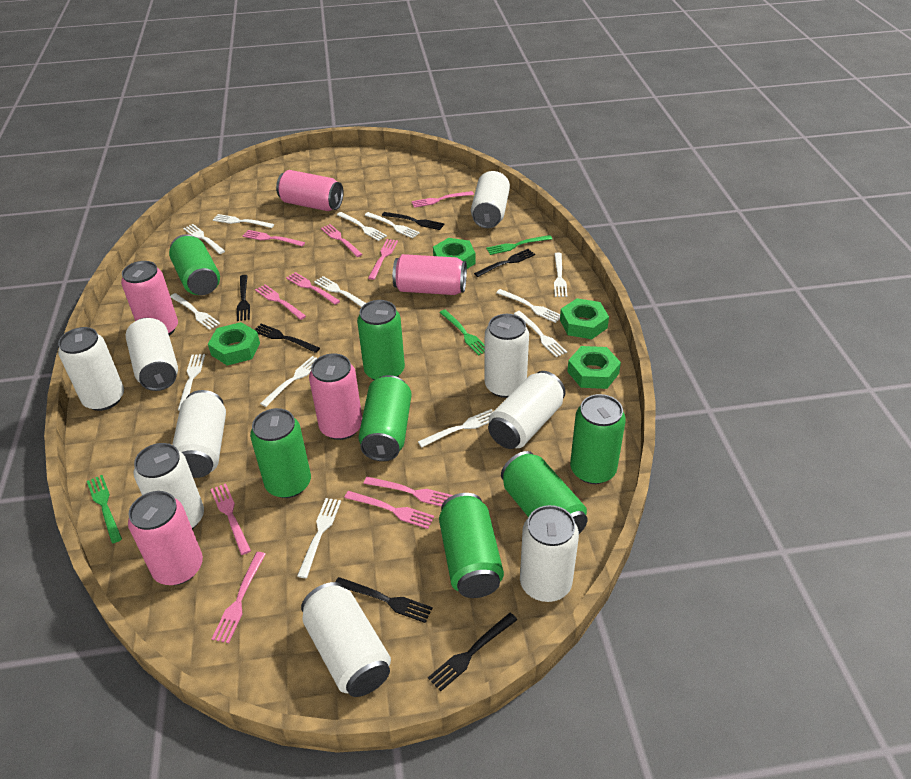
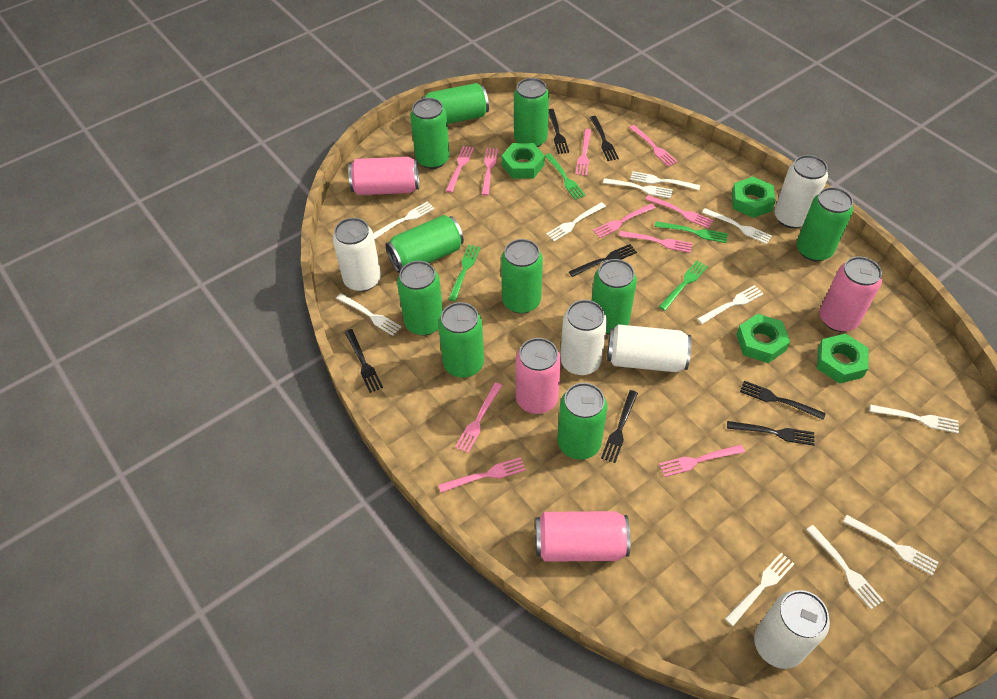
black fork: 6 -> 7
green can: 7 -> 10
green fork: 3 -> 4
pink can: 5 -> 4
white can: 9 -> 5
white fork: 13 -> 11

